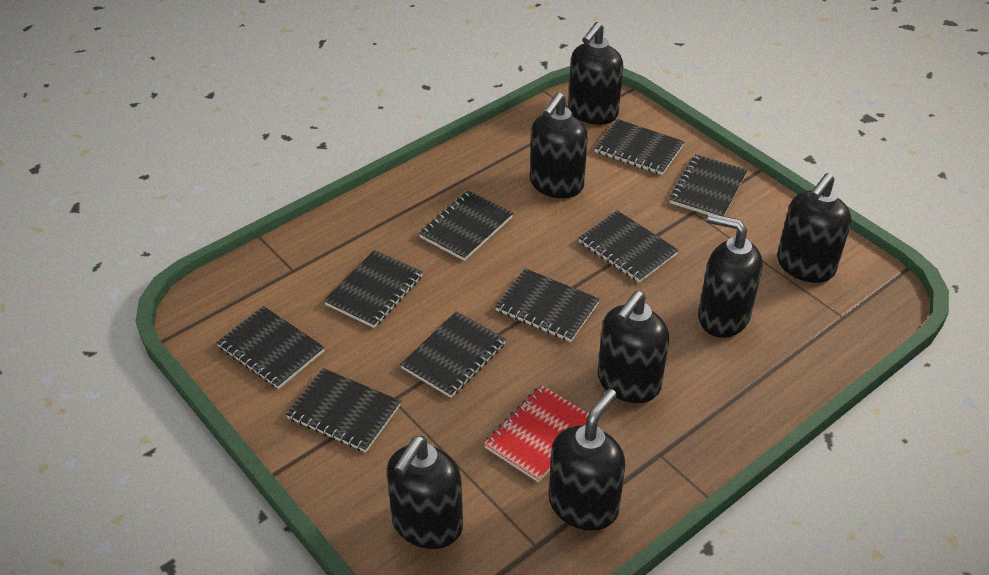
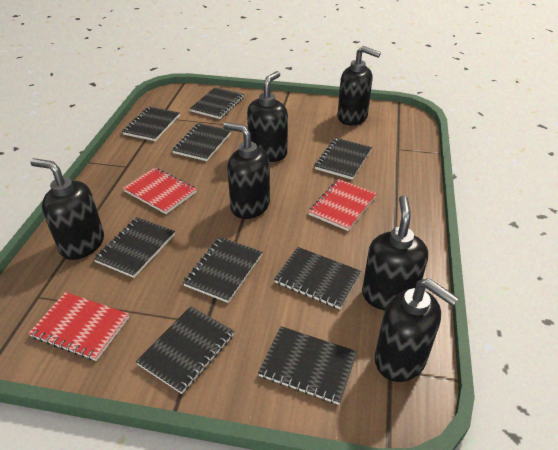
black soap dispenser: 7 -> 6
red notebook: 1 -> 3

